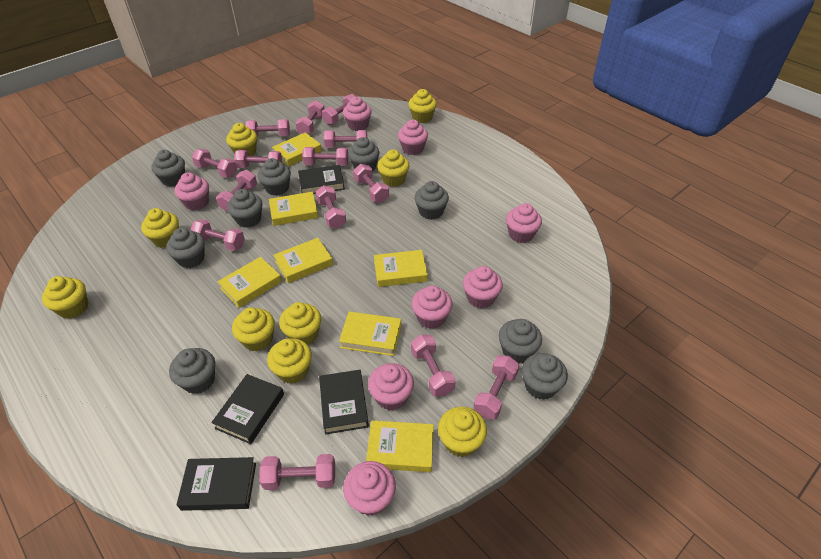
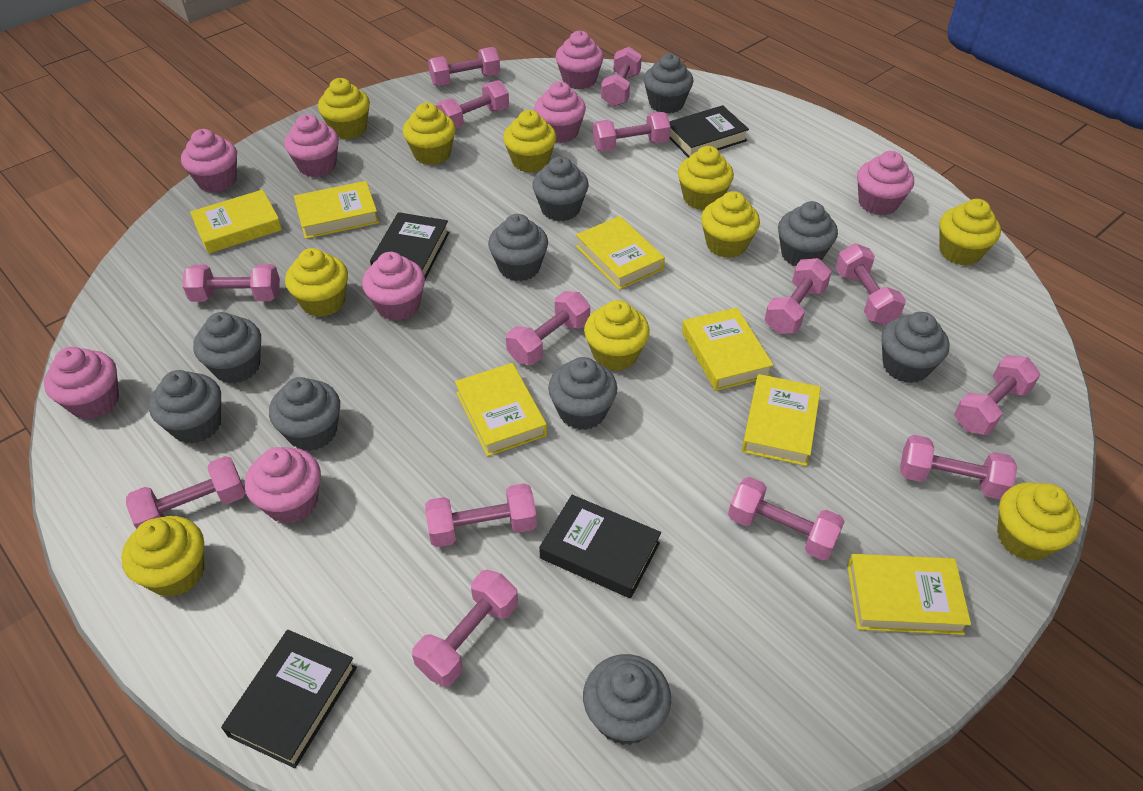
grey cupcake: 9 -> 10
yellow cupcake: 9 -> 10

